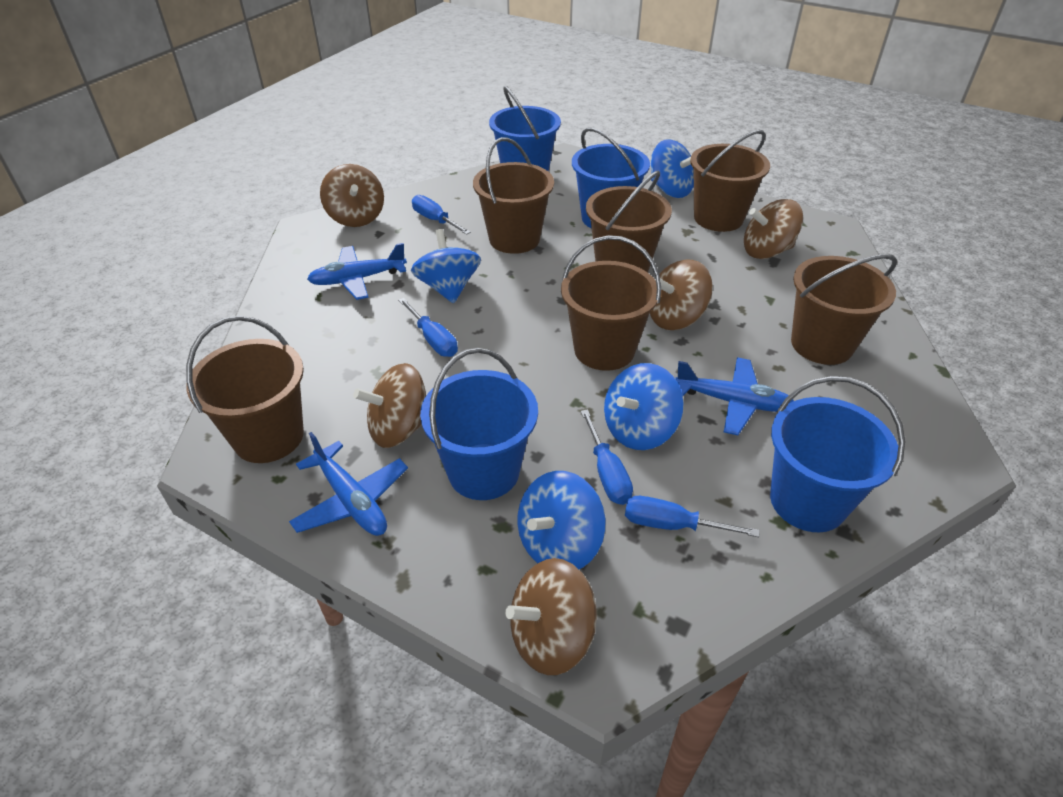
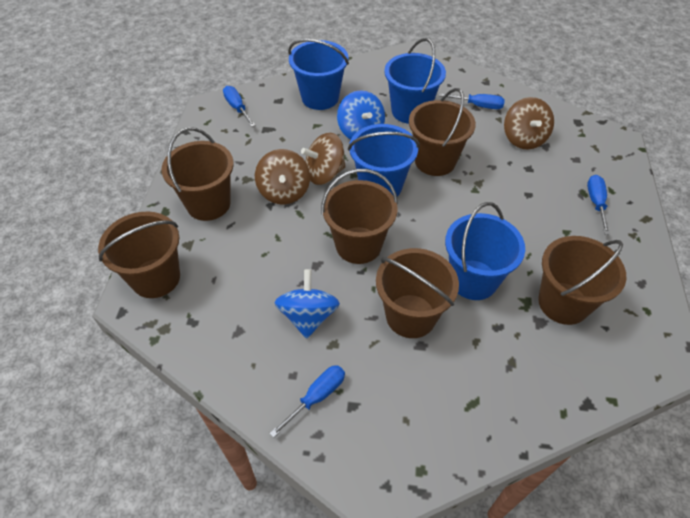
blue plane: 3 -> 0
blue spinning top: 4 -> 2
brown spinning top: 5 -> 3

